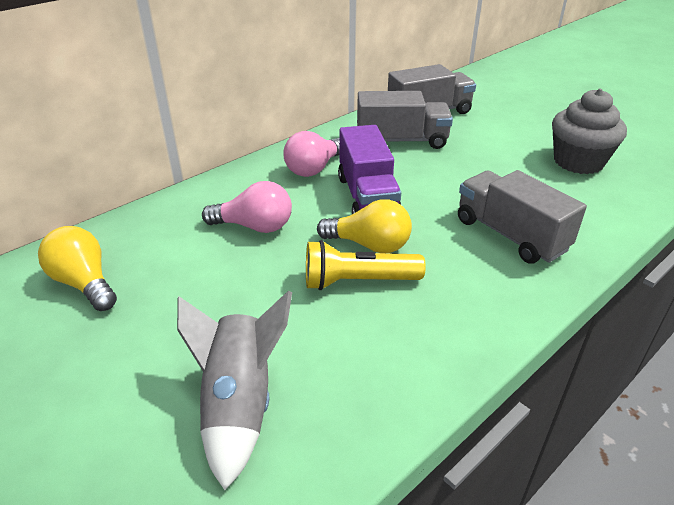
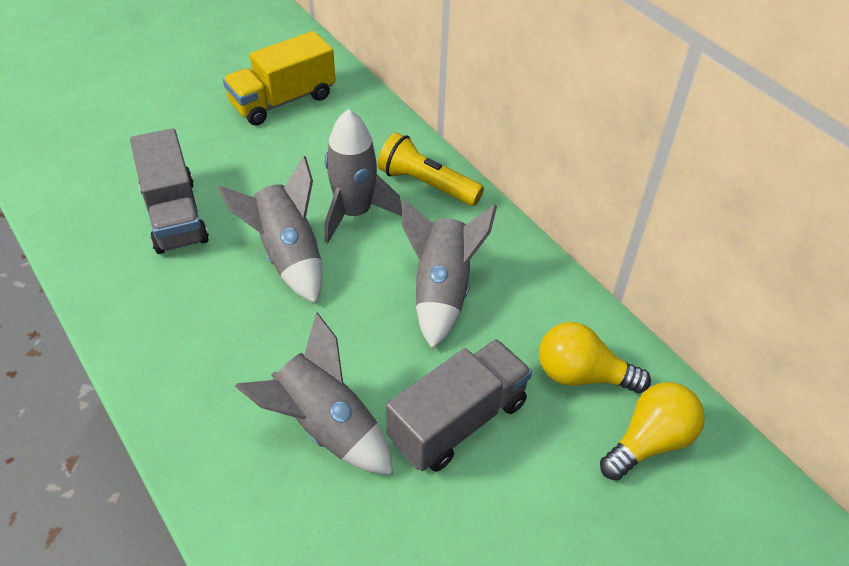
grey cupcake: 1 -> 0
grey rocket: 1 -> 4
grey truck: 3 -> 2
pink light bulb: 2 -> 0
purple truck: 1 -> 0
yellow truck: 0 -> 1

